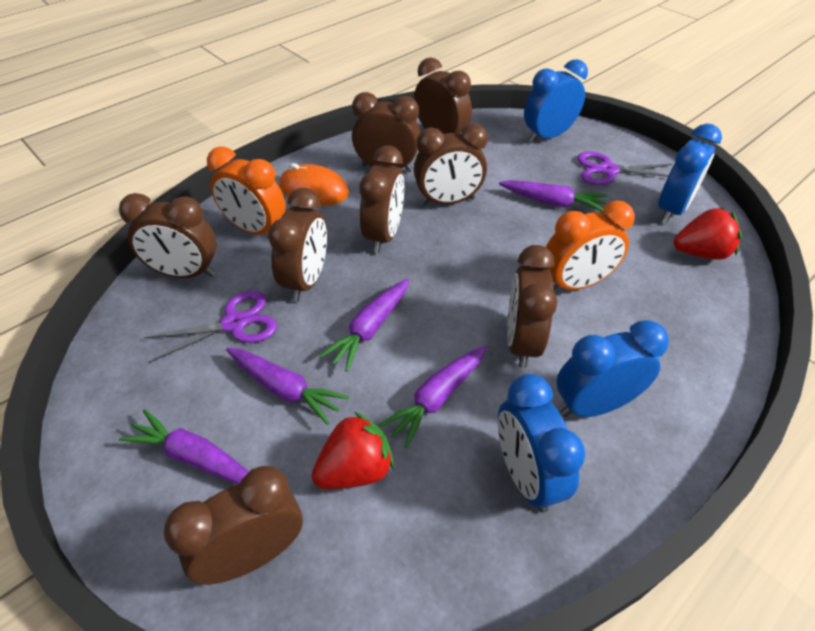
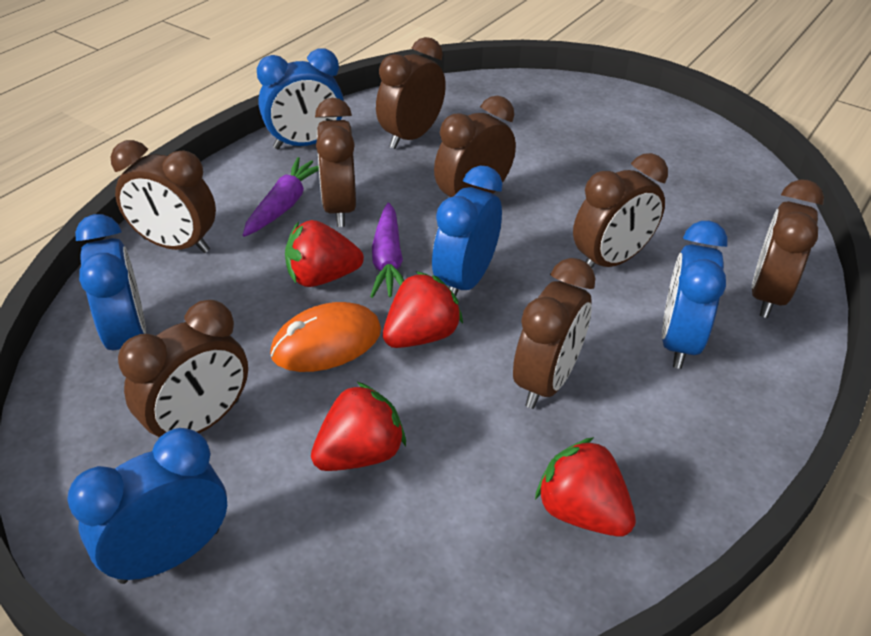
blue clock: 4 -> 5
orange clock: 2 -> 0
purple carrot: 5 -> 2
purple scissors: 2 -> 0
red strawberry: 2 -> 4

